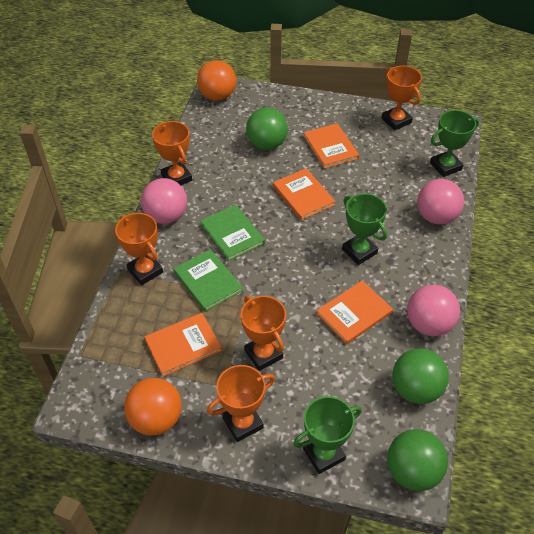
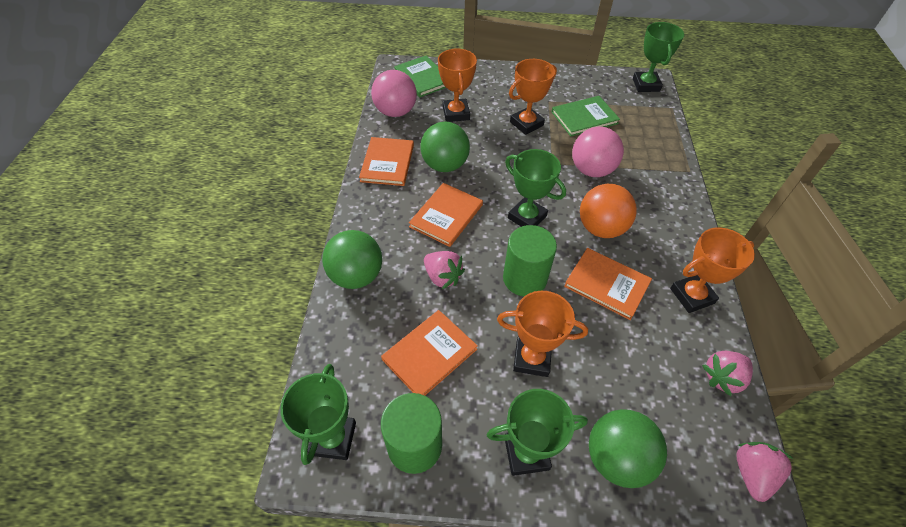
green cylinder: 0 -> 2
green trophy: 3 -> 4
orange ball: 2 -> 1
orange trophy: 5 -> 4
pink ball: 3 -> 2
pink strawberry: 0 -> 3

